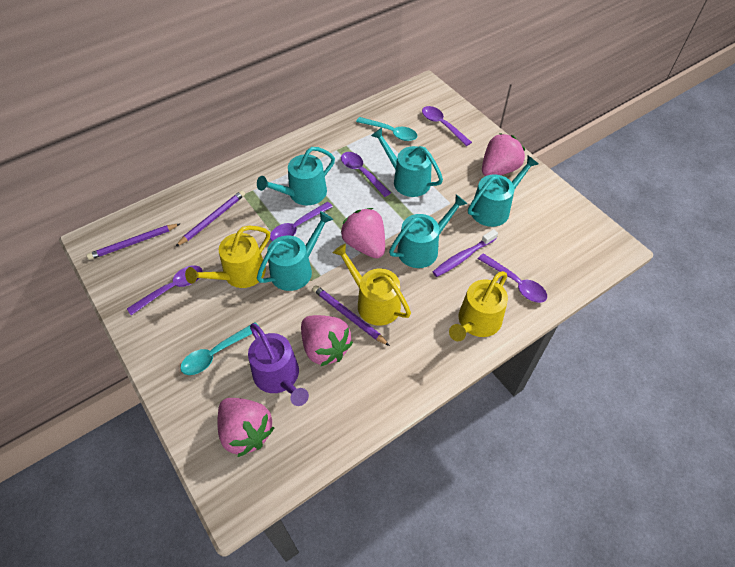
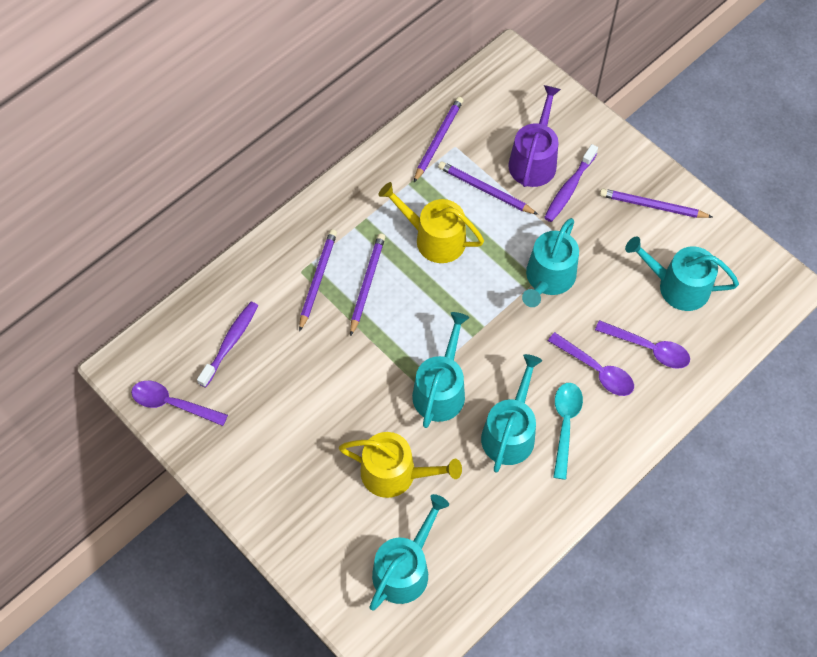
pink strawberry: 4 -> 0
purple pencil: 3 -> 5
purple spoon: 5 -> 3
purple toothbrush: 1 -> 2
turquoise spoon: 2 -> 1
yellow watering can: 3 -> 2

